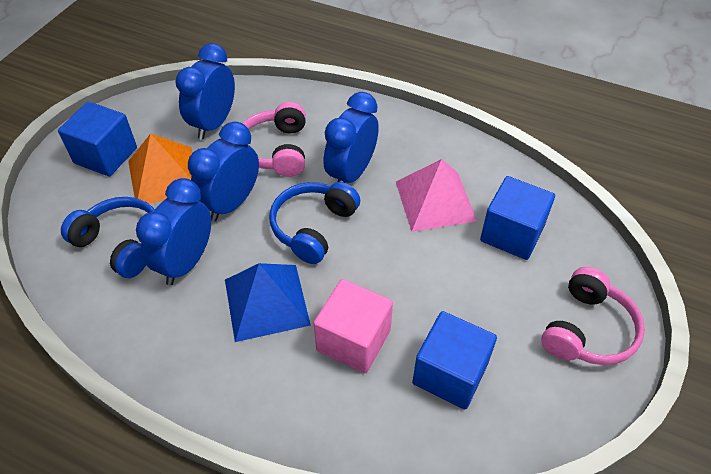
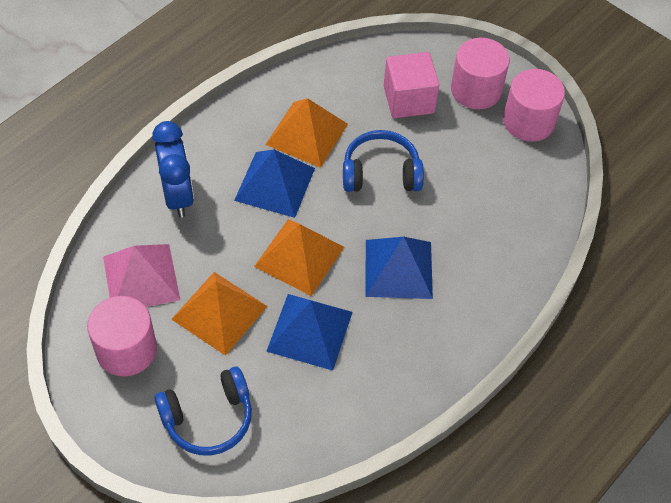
blue clock: 4 -> 1
blue cube: 3 -> 0
blue pyramid: 1 -> 3
orange pyramid: 1 -> 3
pink cylinder: 0 -> 3
pink headphones: 2 -> 0

